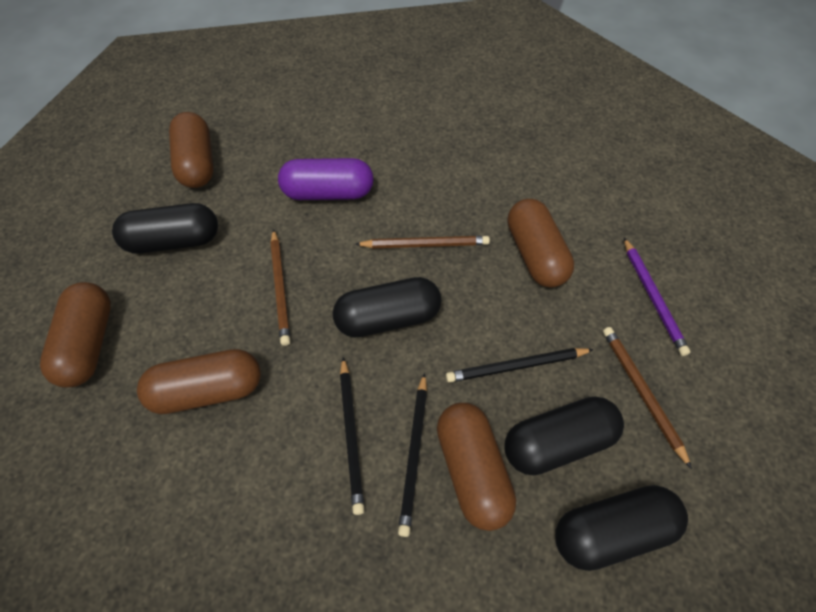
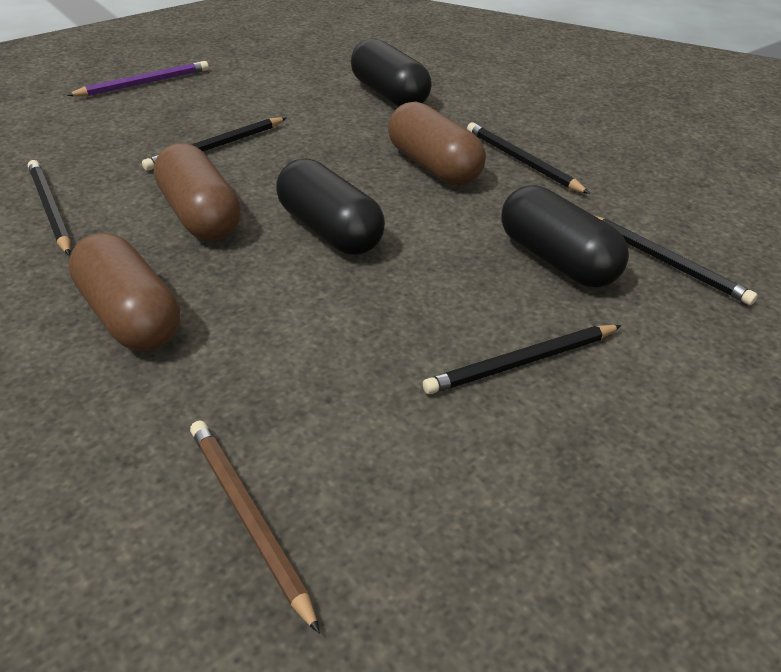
black capsule: 4 -> 3
black pencil: 3 -> 5
brown capsule: 5 -> 3
brown pencil: 3 -> 1
purple capsule: 1 -> 0

